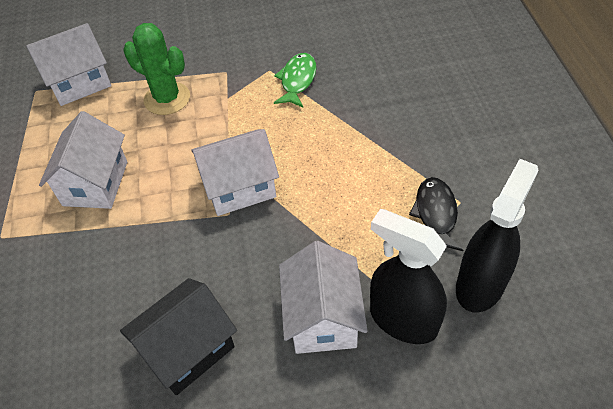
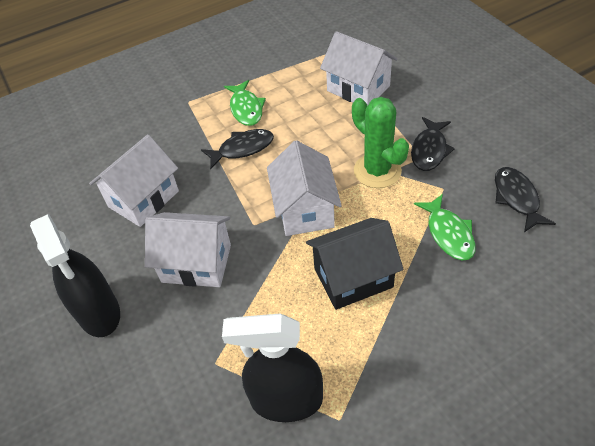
black fish: 1 -> 3
green fish: 1 -> 2

